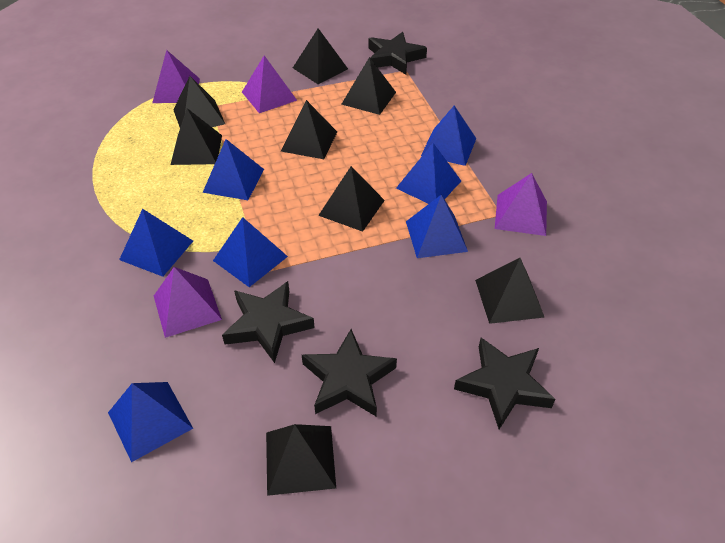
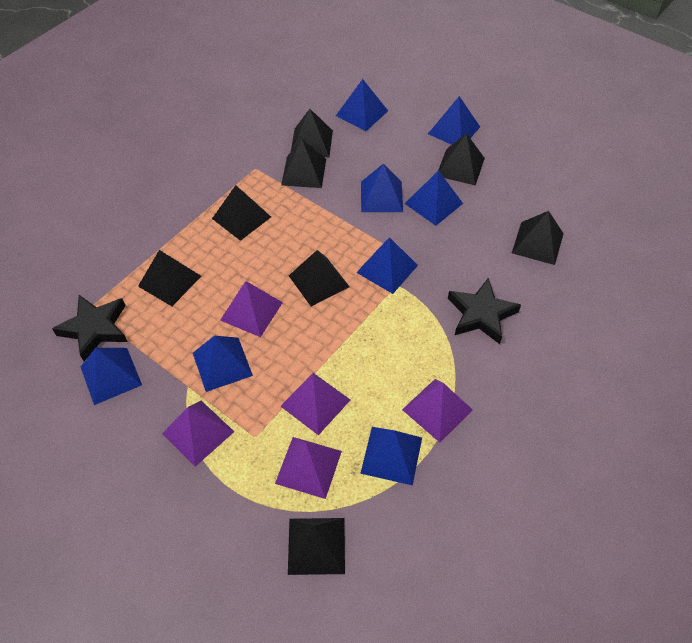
black star: 4 -> 2
blue pyramid: 7 -> 8
purple pyramid: 4 -> 5

